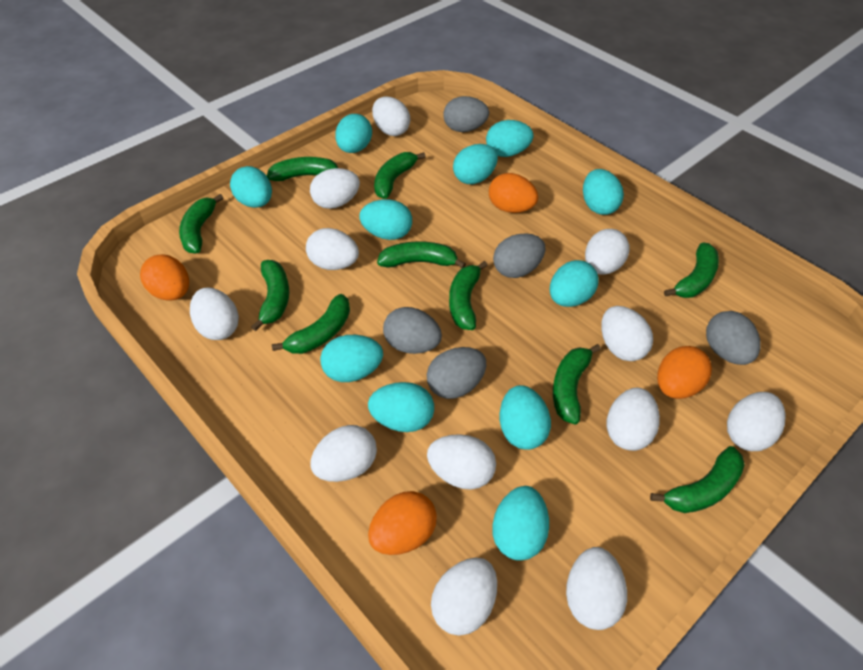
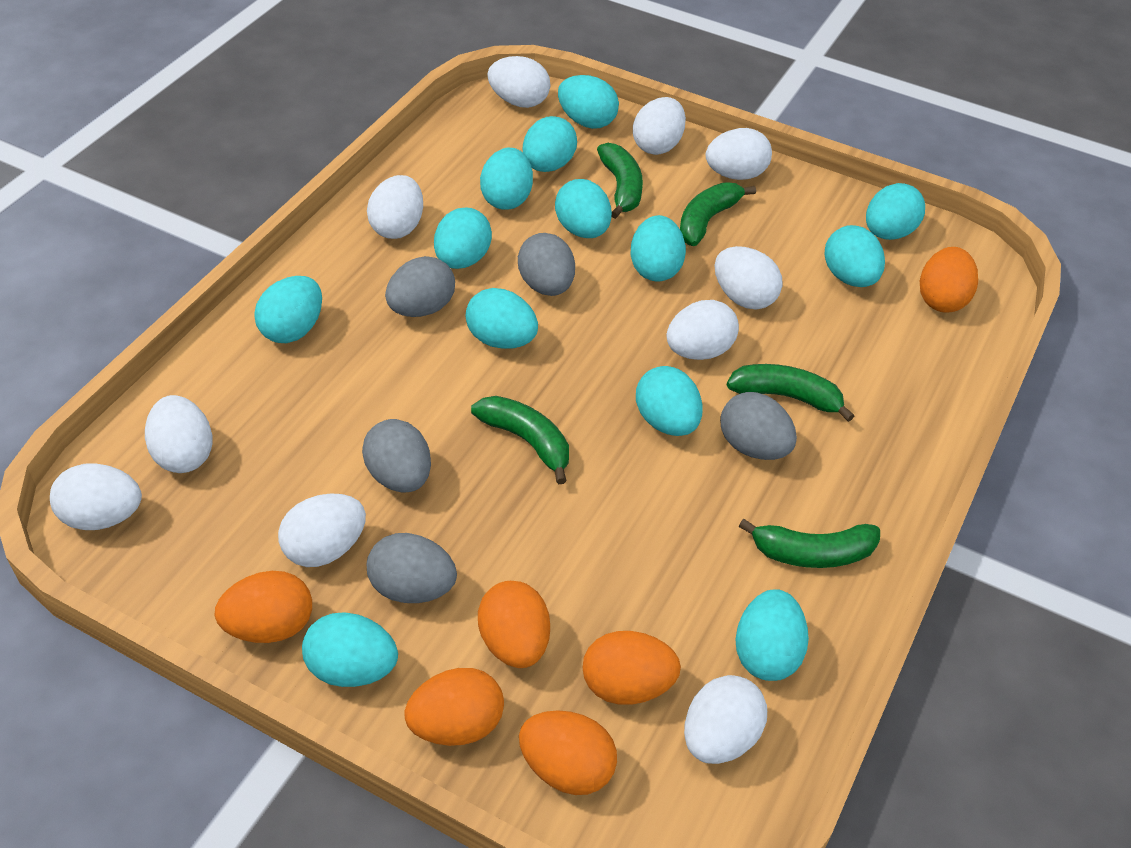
green banana: 10 -> 5
orange egg: 4 -> 6
turquoise egg: 11 -> 13
white egg: 12 -> 10

